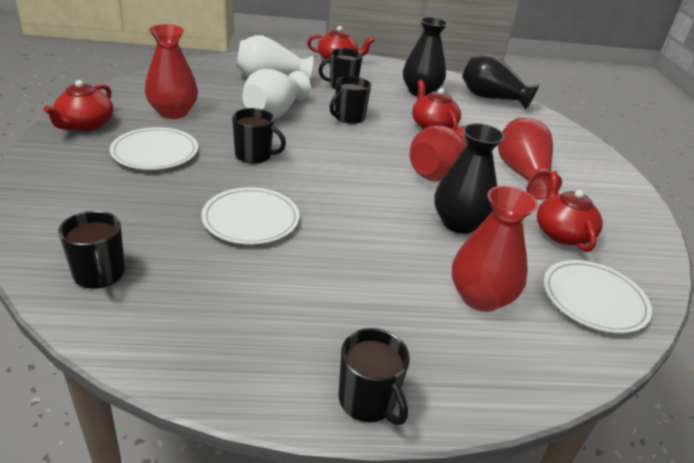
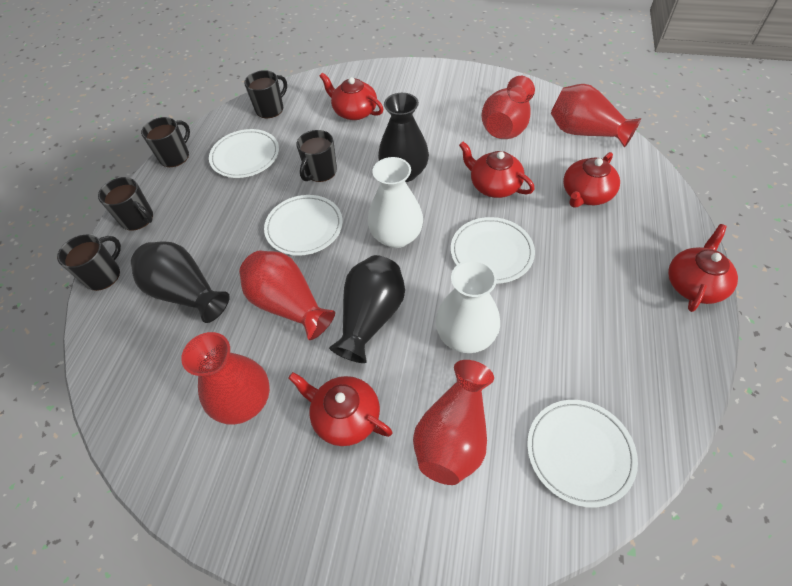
red teapot: 4 -> 5
red vase: 4 -> 5
white plate: 3 -> 4

